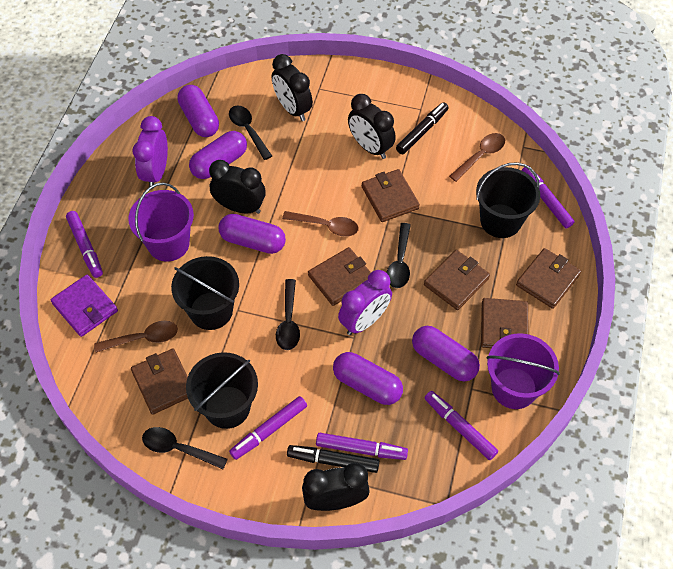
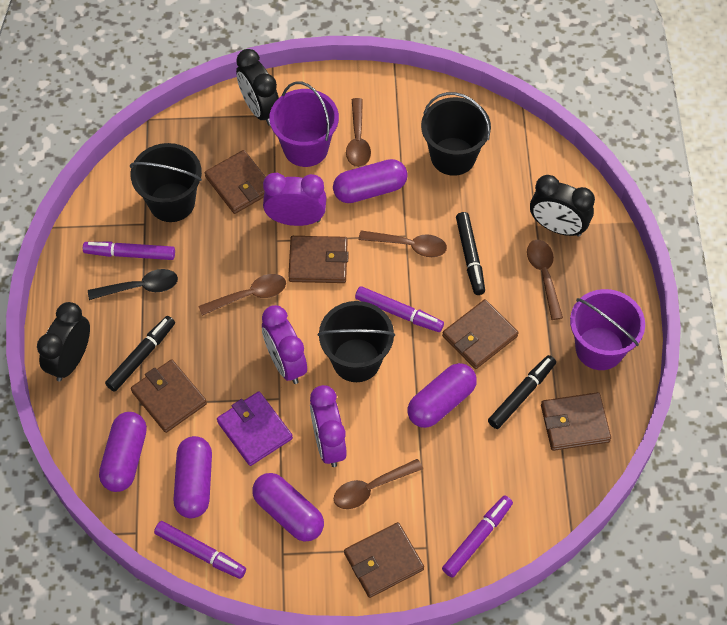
black clock: 4 -> 3
black marker: 2 -> 3
black spoon: 4 -> 1
brown spoon: 3 -> 5
purple clock: 2 -> 3
purple marker: 5 -> 4

